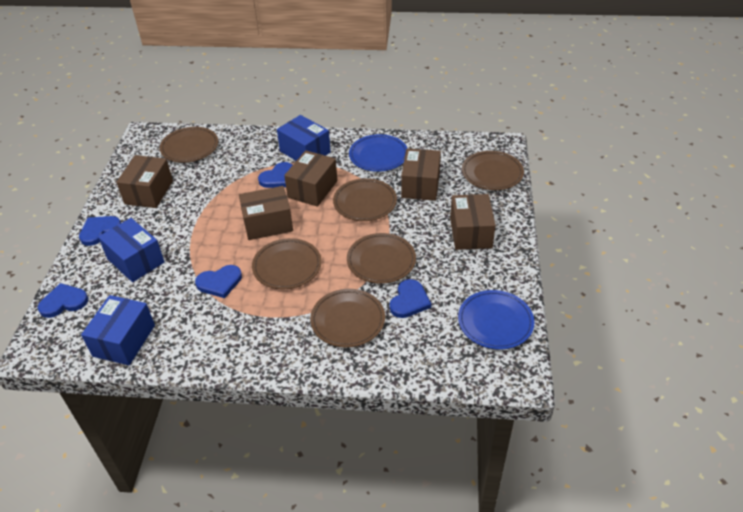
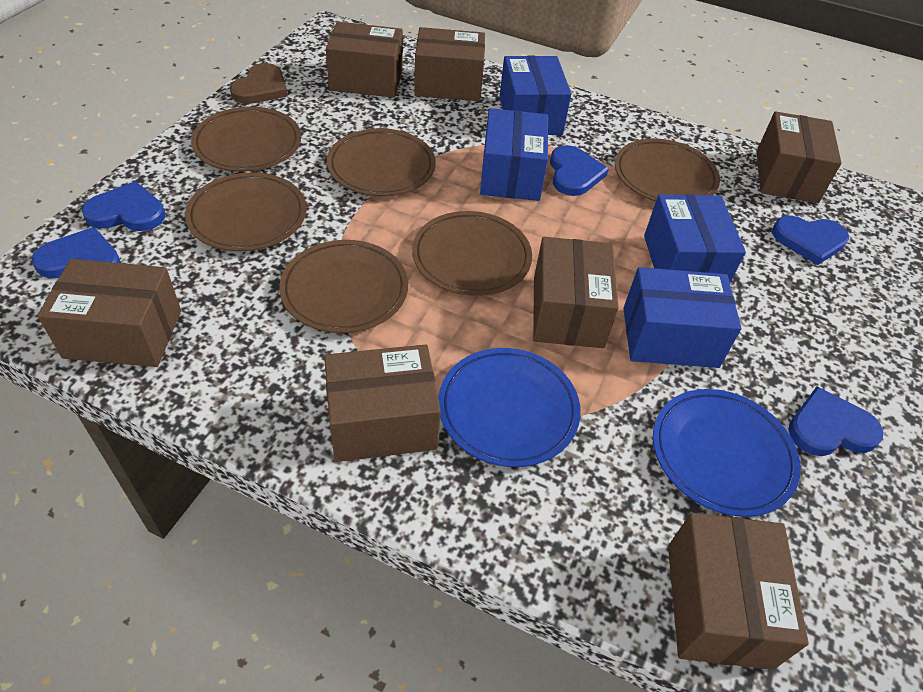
blue box: 3 -> 4
brown box: 5 -> 7
brown heart: 0 -> 1

